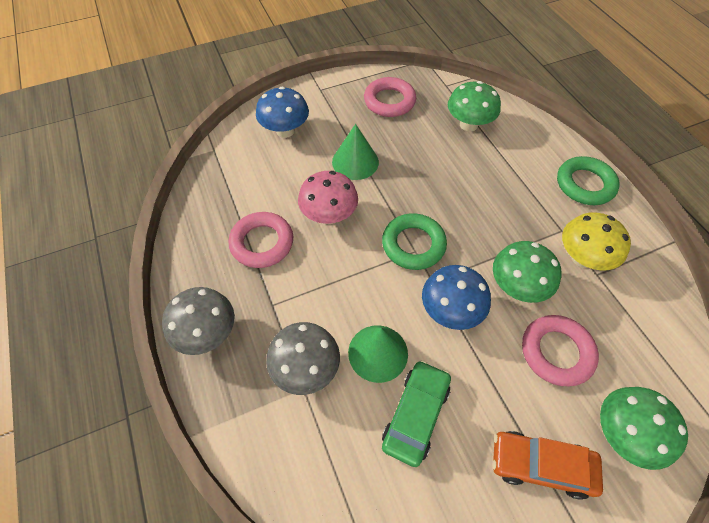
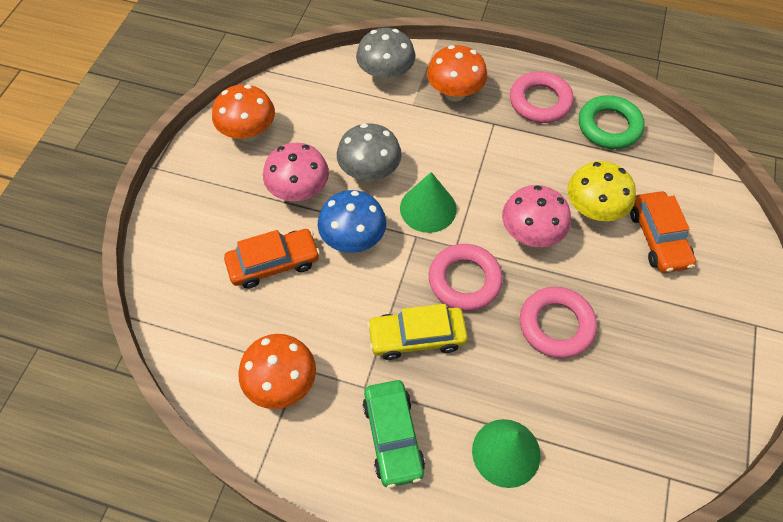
blue mushroom: 2 -> 1
green mushroom: 3 -> 0
green ring: 2 -> 1
orange car: 1 -> 2
orange mushroom: 0 -> 3
pink mushroom: 1 -> 2
yellow car: 0 -> 1

